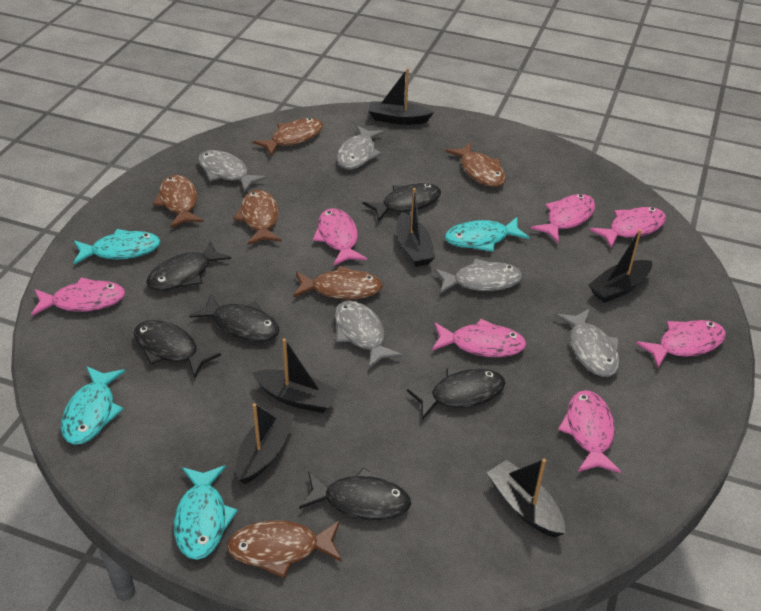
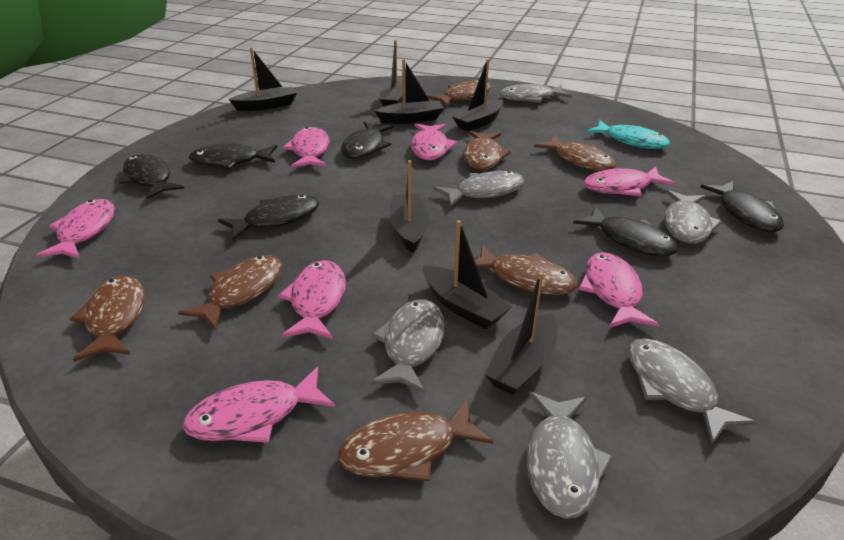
black boat: 6 -> 7
brown fish: 6 -> 7
grey fish: 5 -> 6
turquoise fish: 4 -> 1

